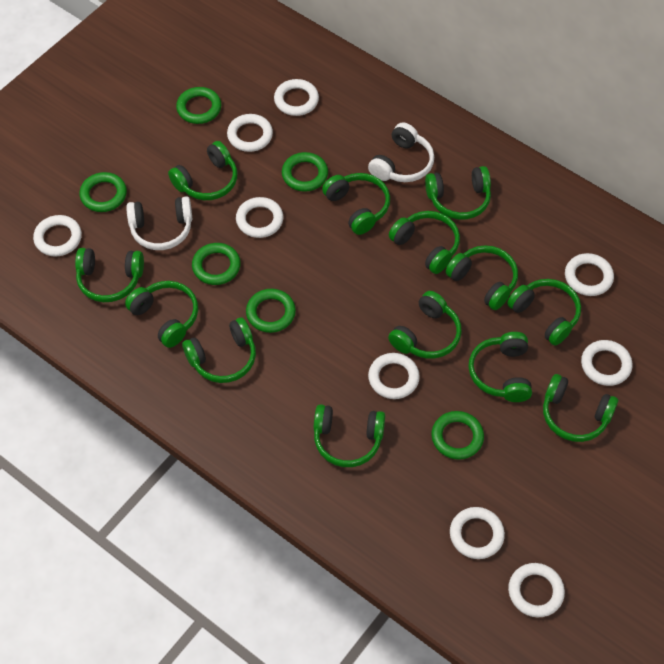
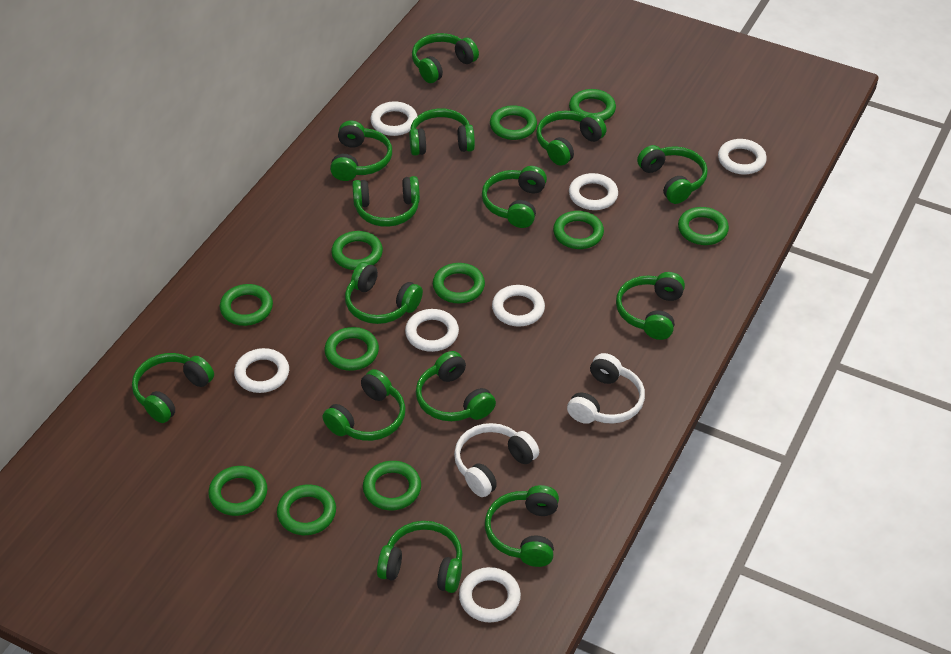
green headphones: 13 -> 14
green ring: 6 -> 11
white ring: 9 -> 7

